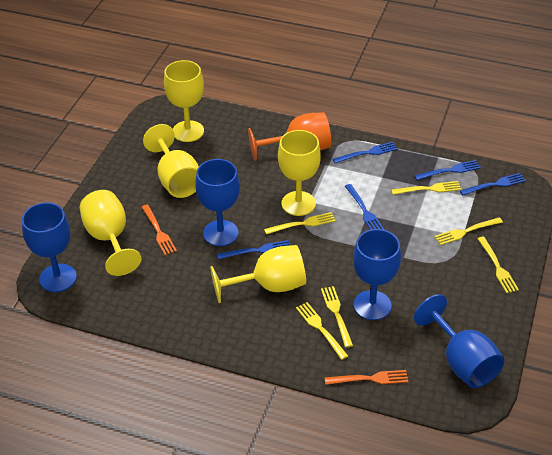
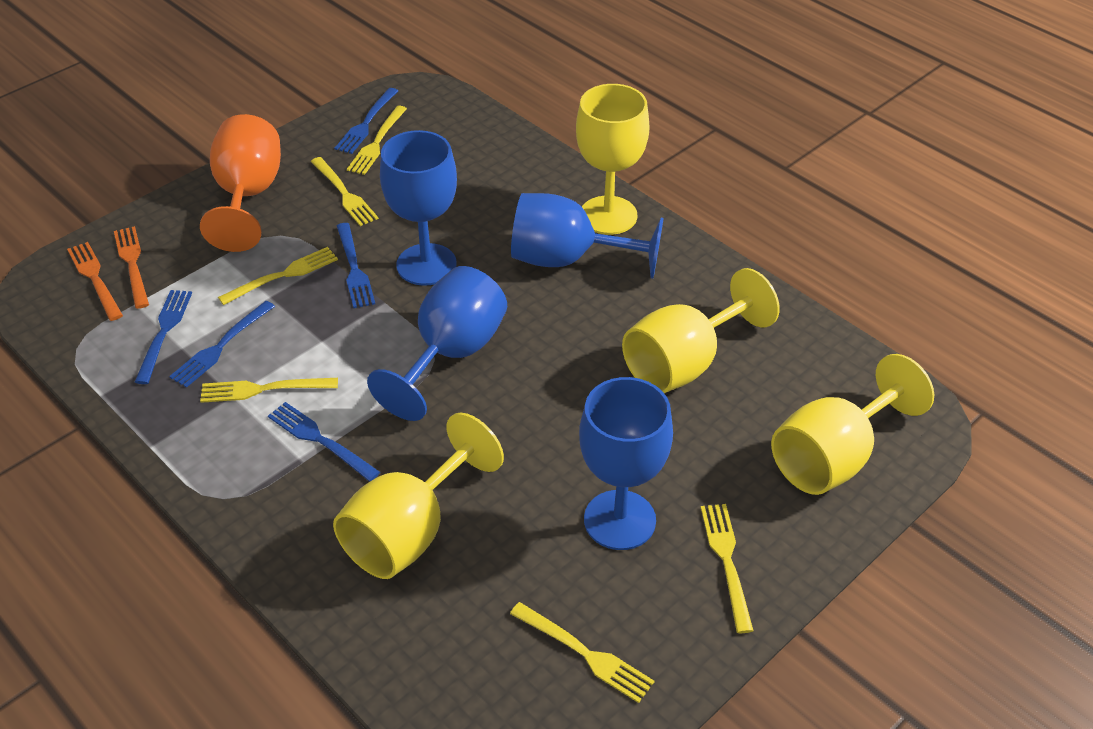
yellow goblet: 5 -> 4

